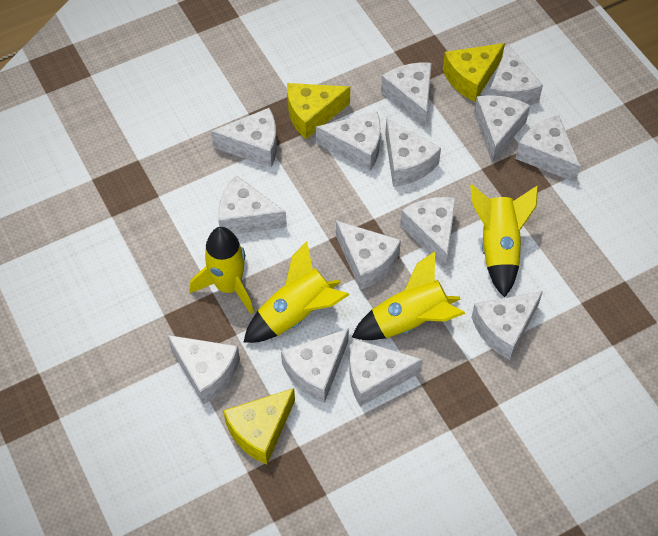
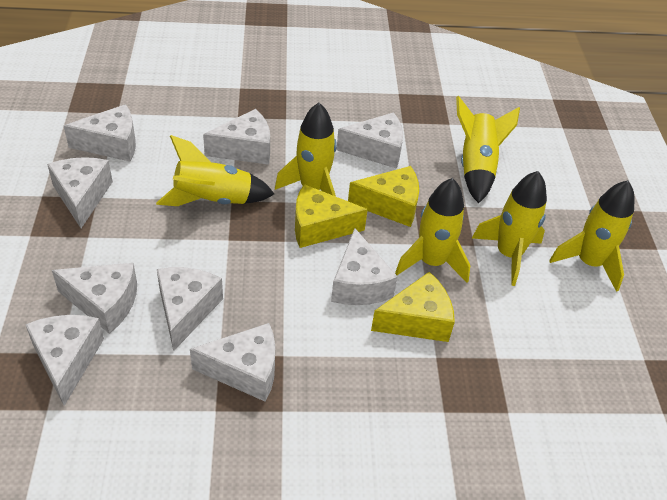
white cheese: 14 -> 9
yellow rocket: 4 -> 6

